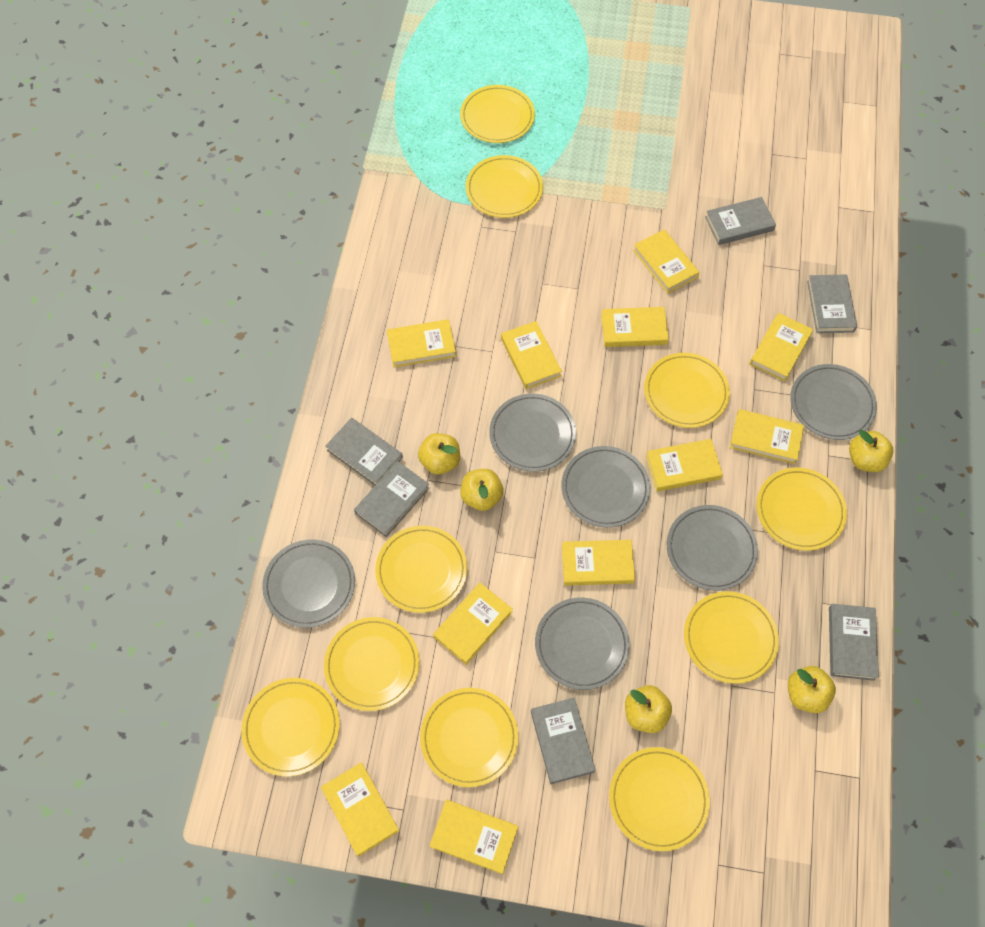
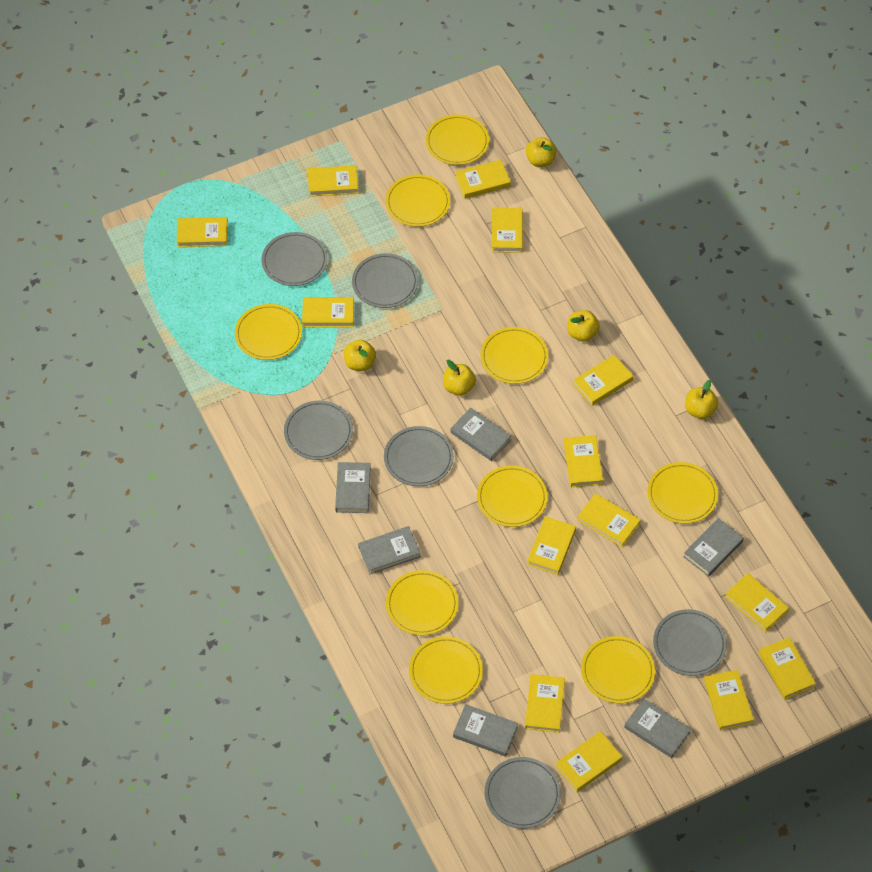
yellow book: 11 -> 14
yellow plate: 10 -> 9

